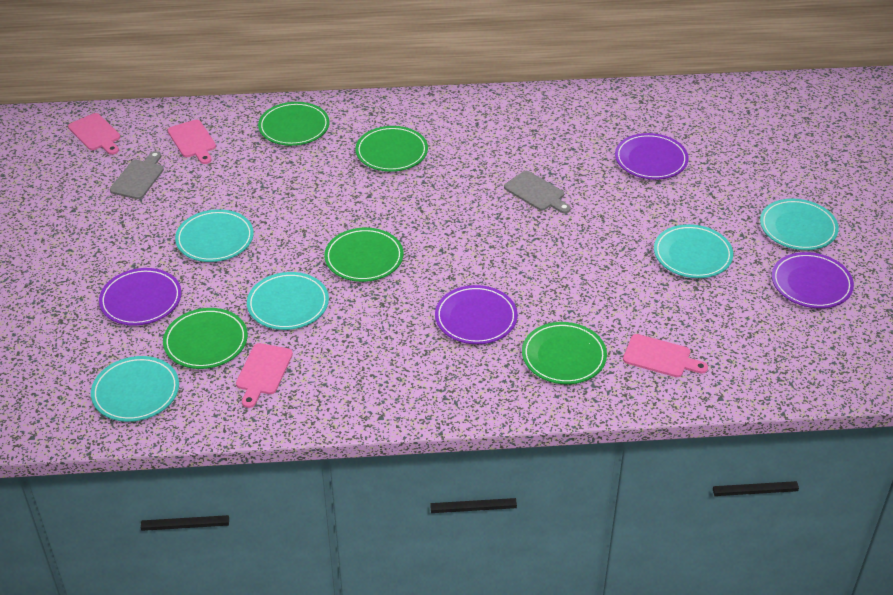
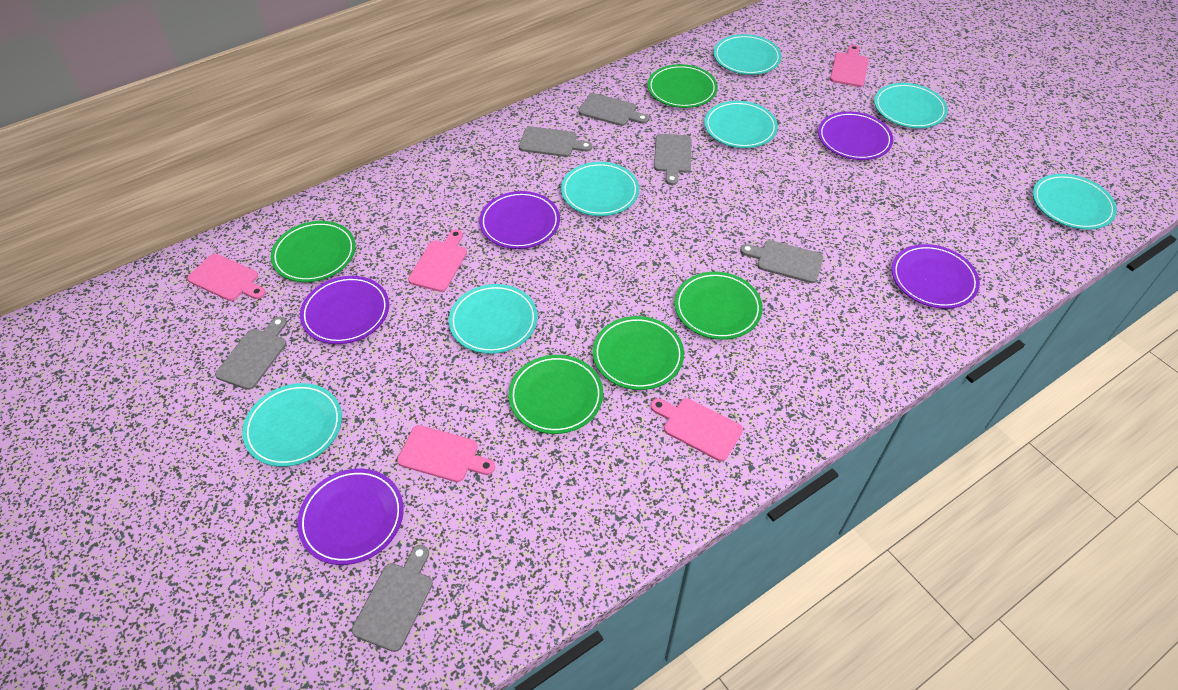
grey cutting board: 2 -> 6
pink cutting board: 4 -> 5
purple plate: 4 -> 5
turquoise plate: 5 -> 7

